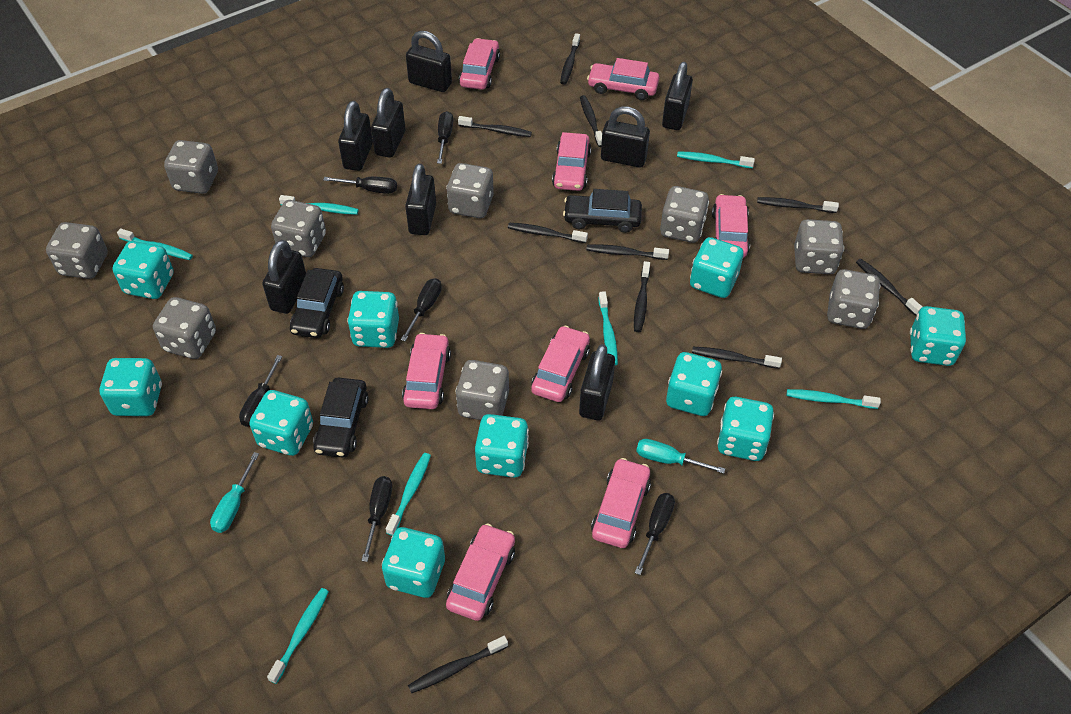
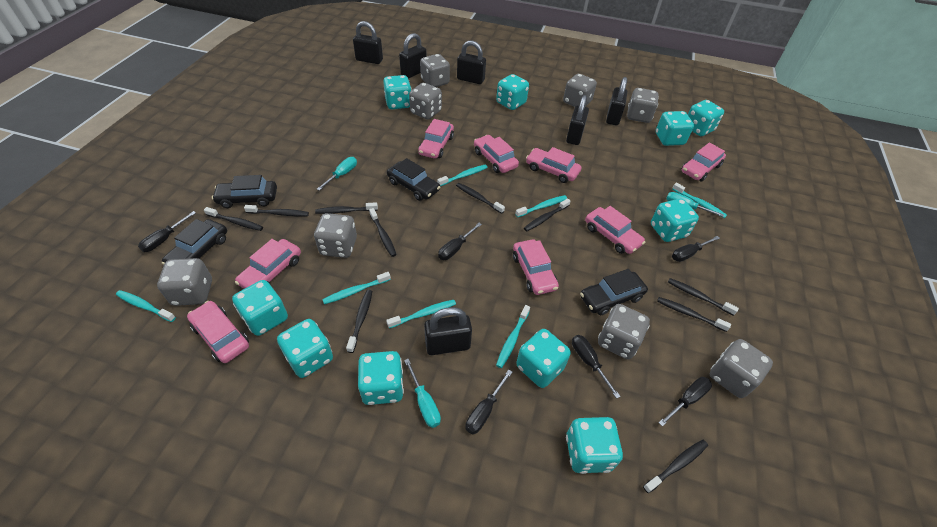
black car: 3 -> 4
black padlock: 8 -> 6
grey dice: 9 -> 8
turquoise screwdriver: 2 -> 3

